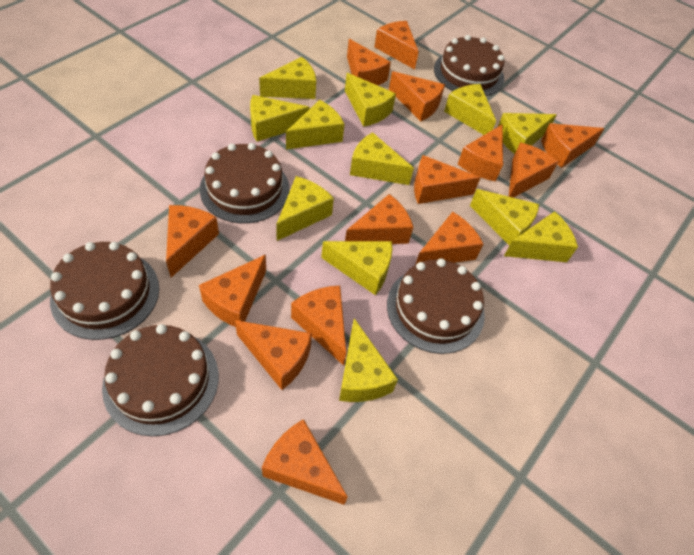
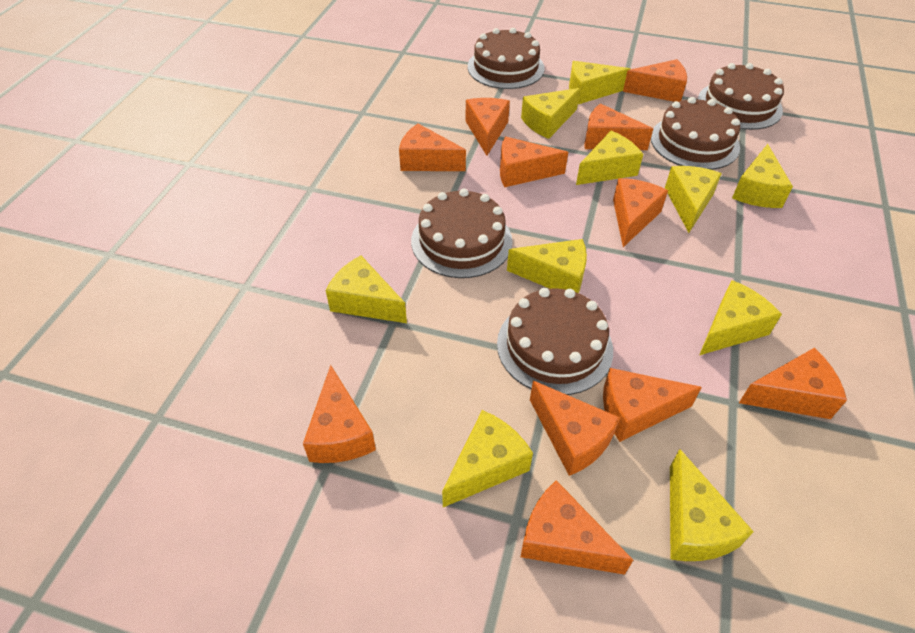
orange cheese: 14 -> 11
yellow cheese: 12 -> 10

